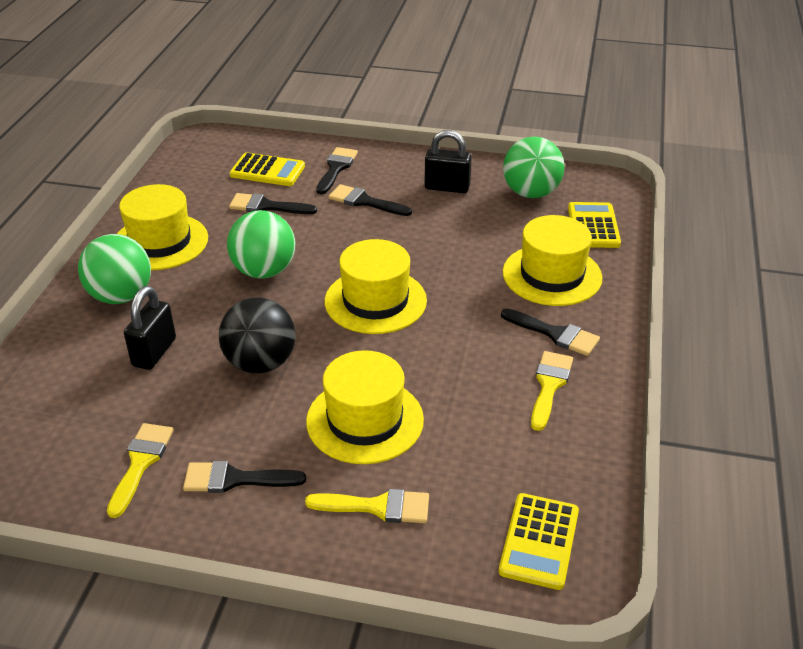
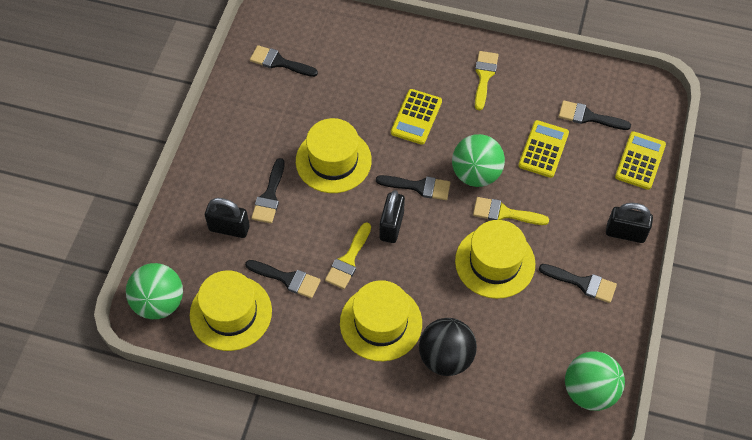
black brush: 5 -> 6
black padlock: 2 -> 3

